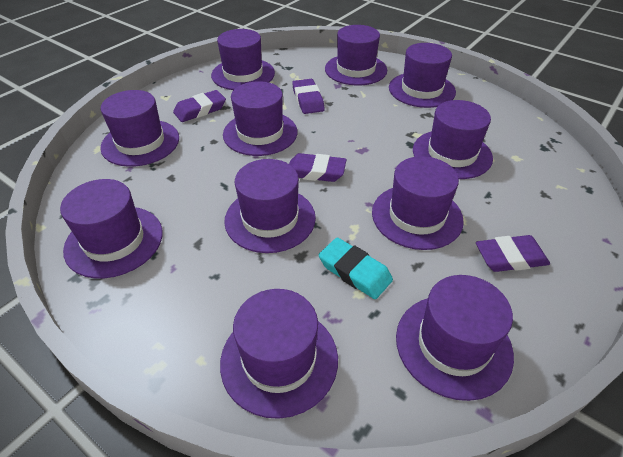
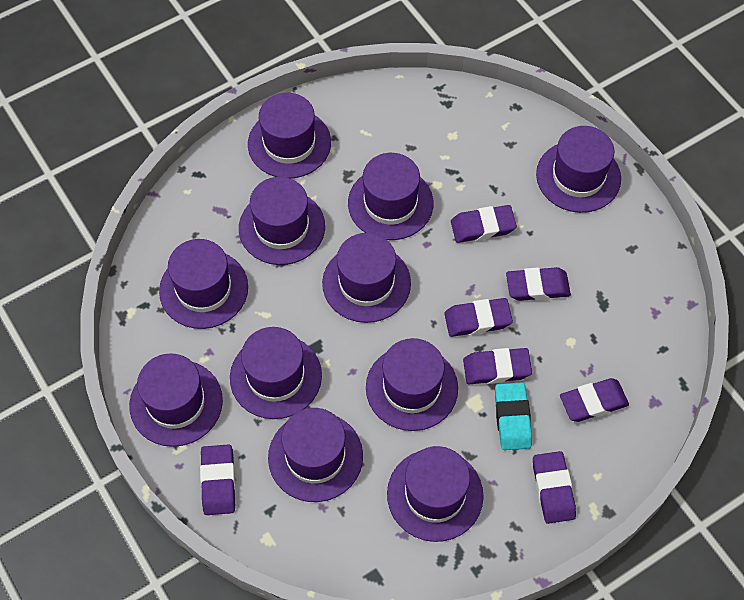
purple eraser: 4 -> 7

